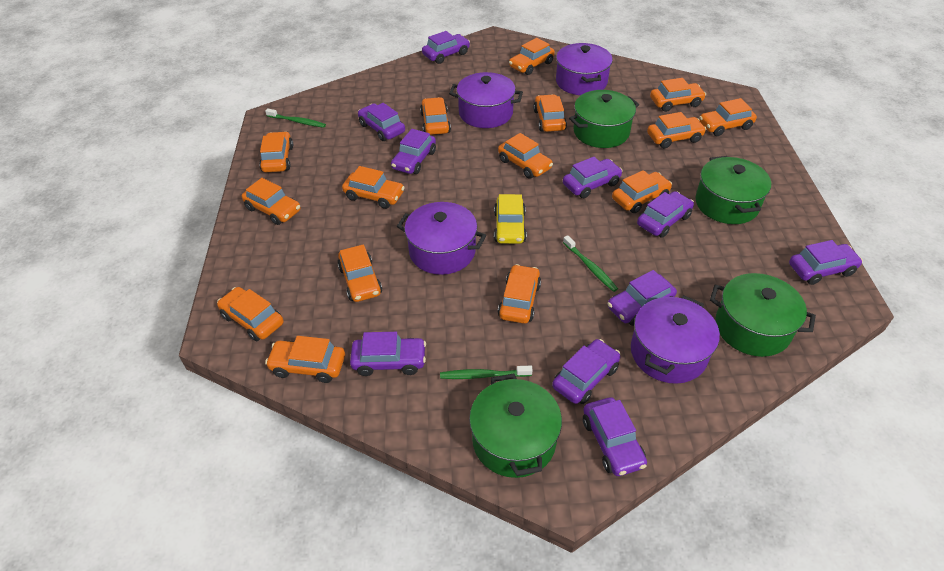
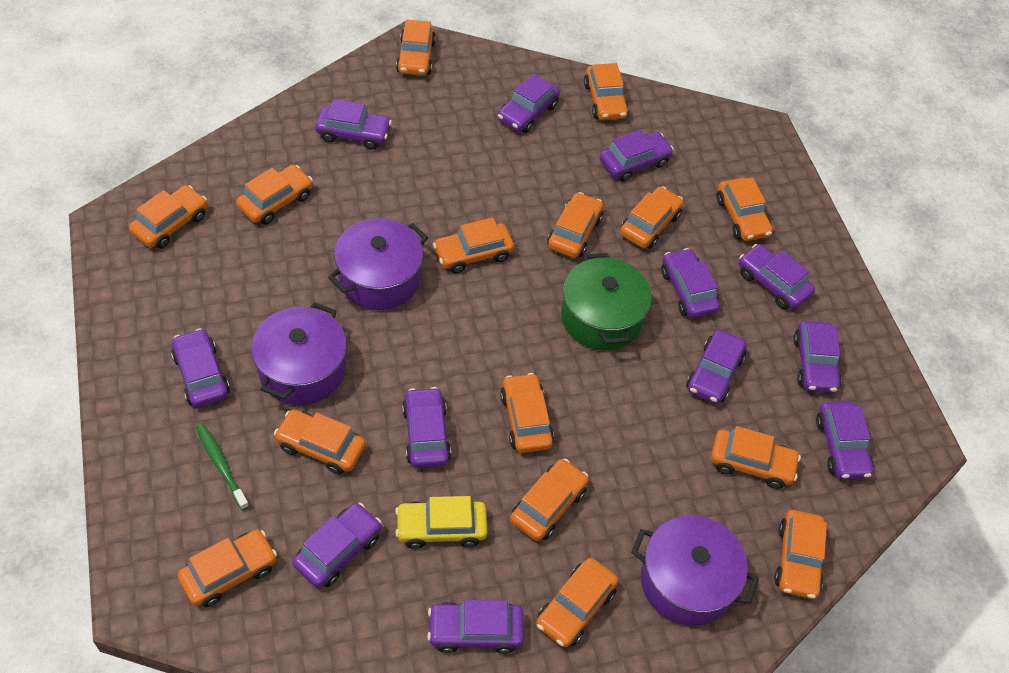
green pot: 4 -> 1
green toothbrush: 3 -> 1
purple car: 10 -> 12
purple pot: 4 -> 3

